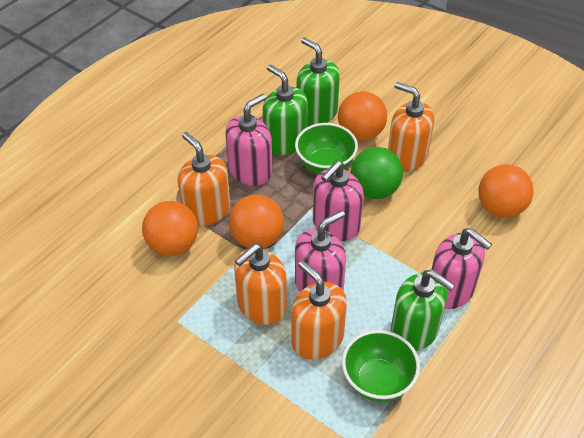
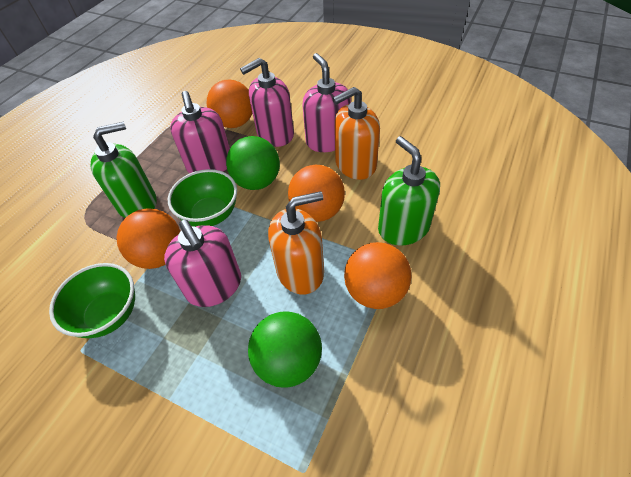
green ball: 1 -> 2
green soap dispenser: 3 -> 2
orange soap dispenser: 4 -> 2

